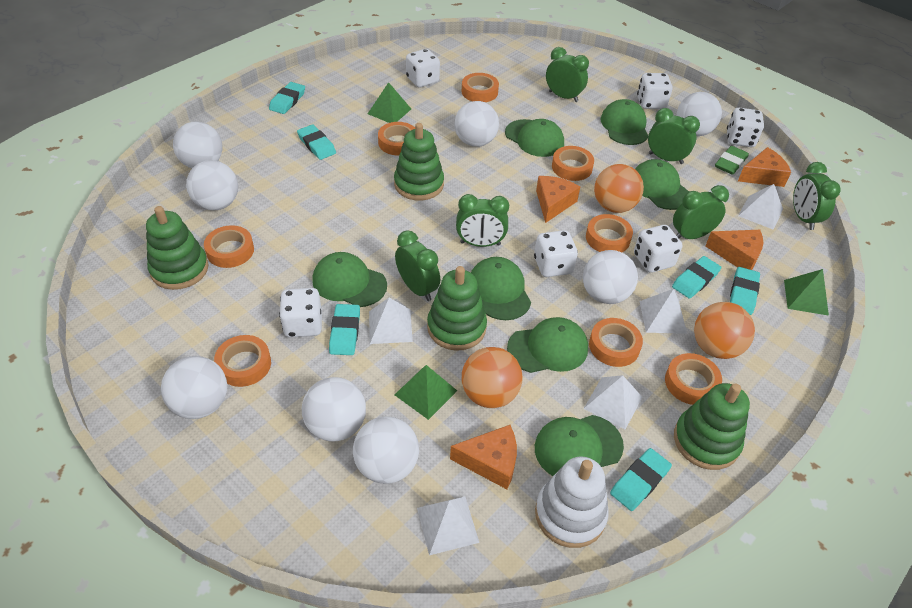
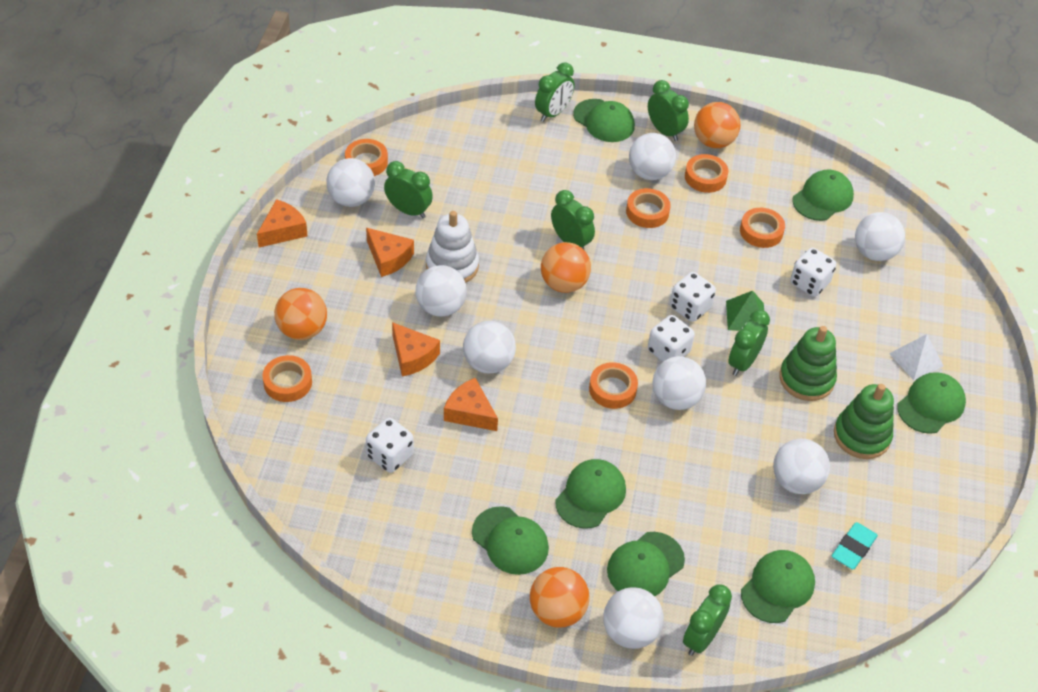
green eraser: 1 -> 0
green pyramid: 3 -> 1
green stacking toy: 4 -> 2
orange ball: 3 -> 4
orange tape: 8 -> 6
turquoise eraser: 6 -> 1
white dice: 6 -> 4
white pyramid: 5 -> 1

